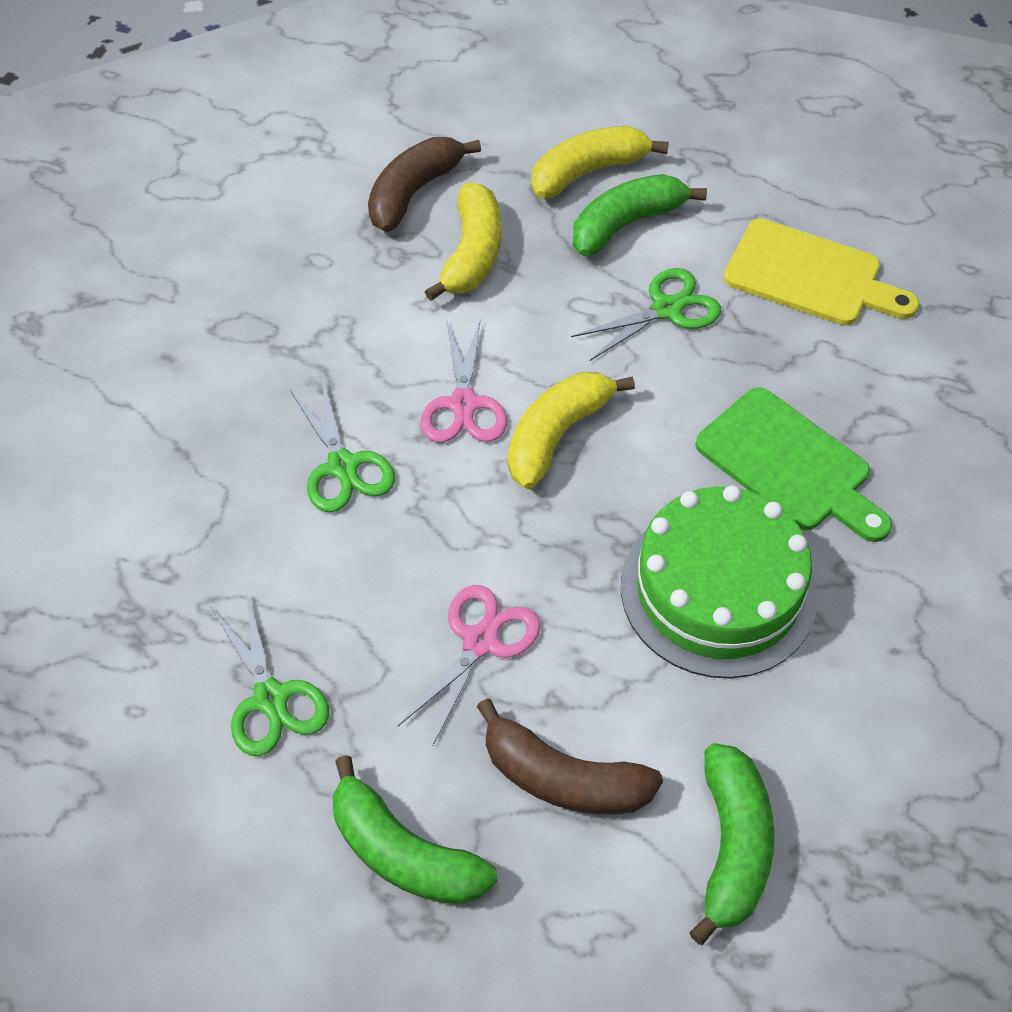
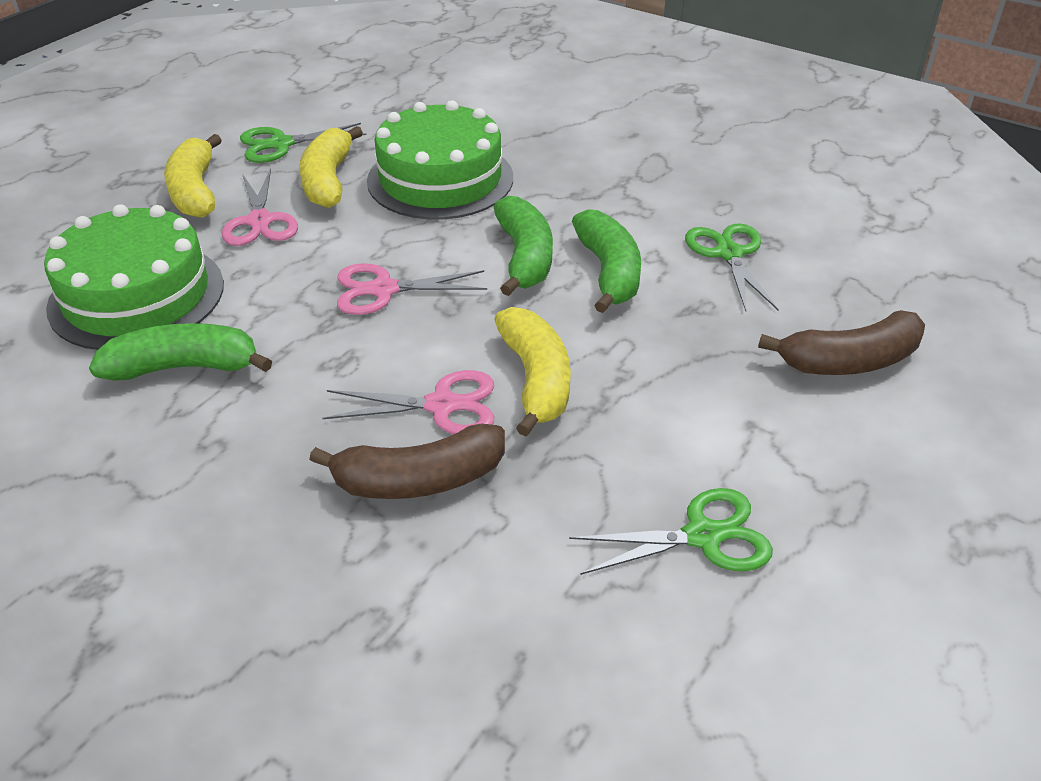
green cake: 1 -> 2
green cutting board: 1 -> 0
pink scissors: 2 -> 3
yellow cutting board: 1 -> 0

